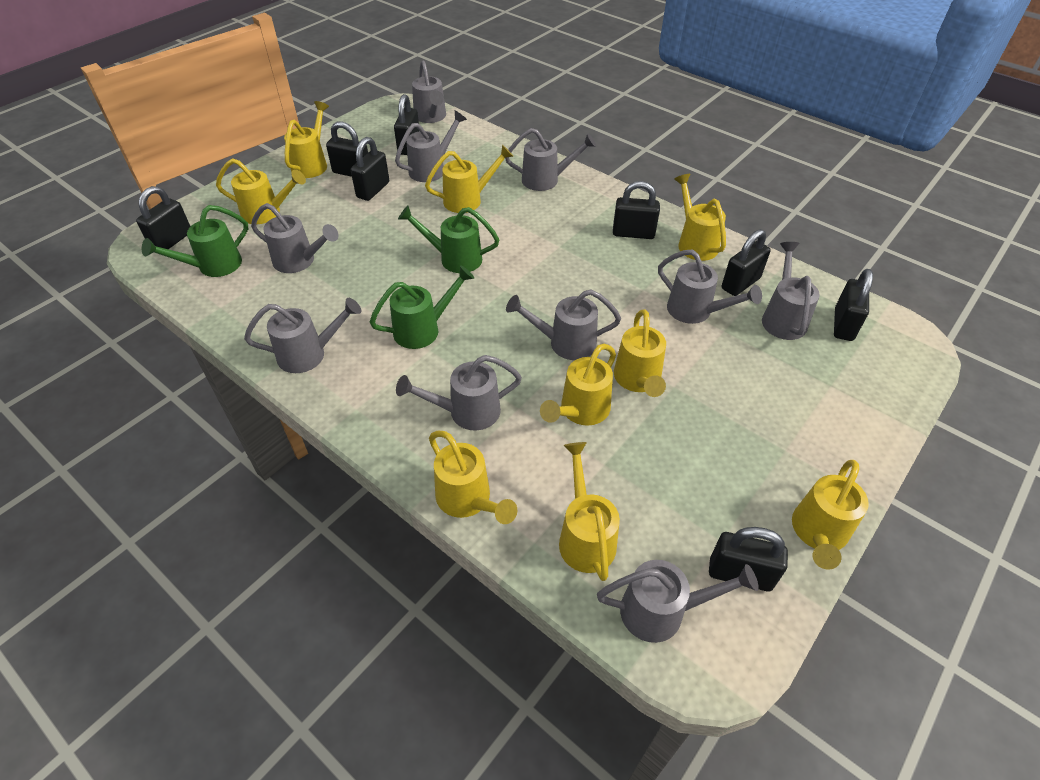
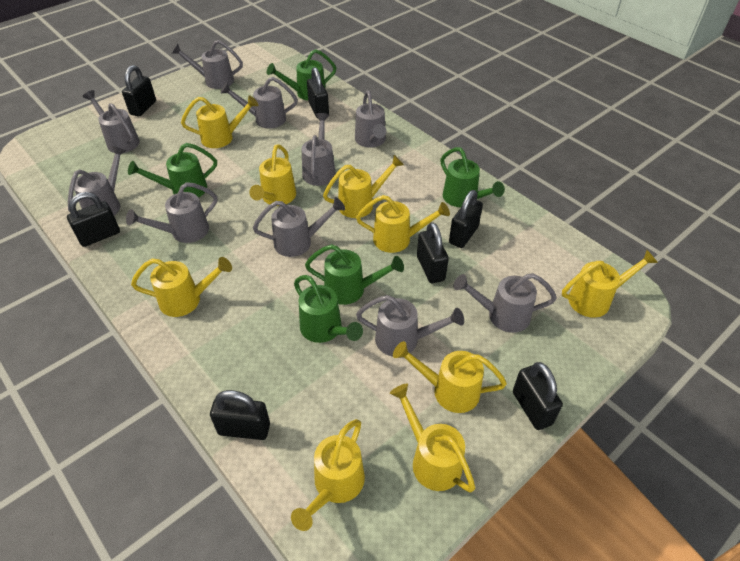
black padlock: 8 -> 7
green watering can: 3 -> 5

